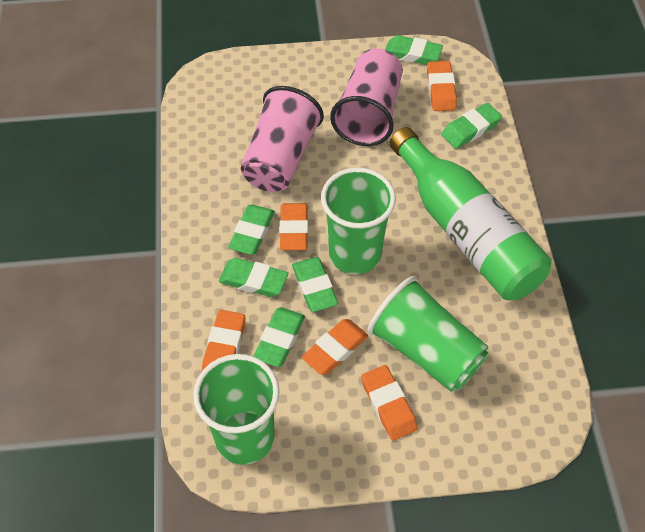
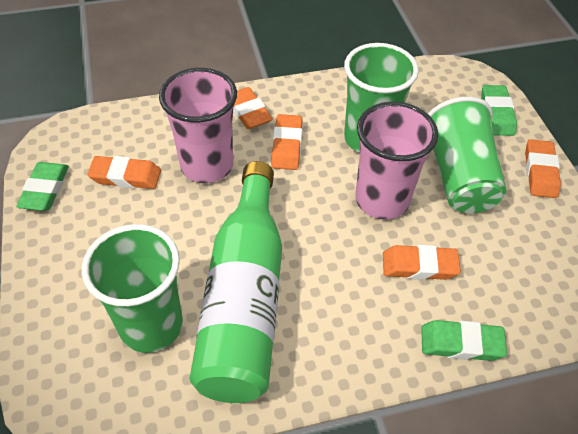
green eraser: 6 -> 3

